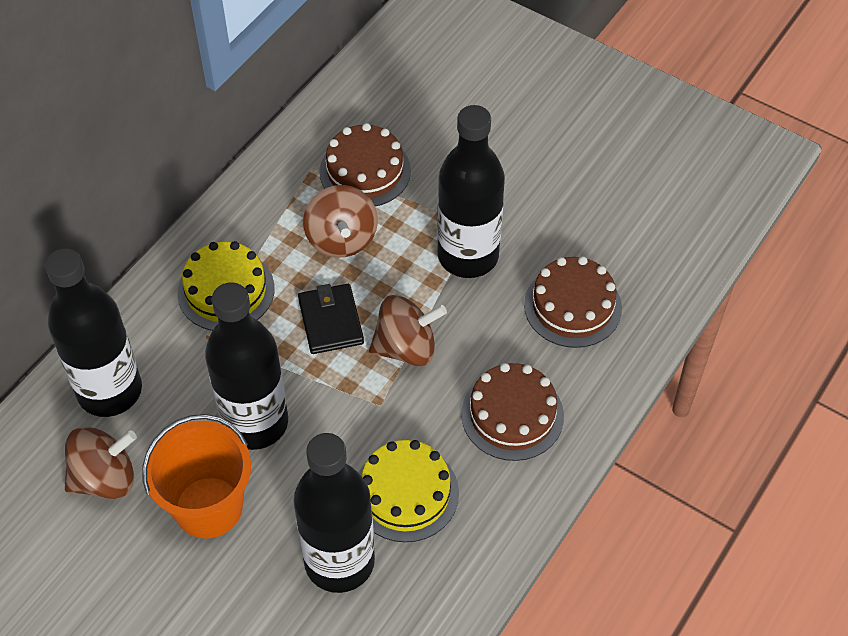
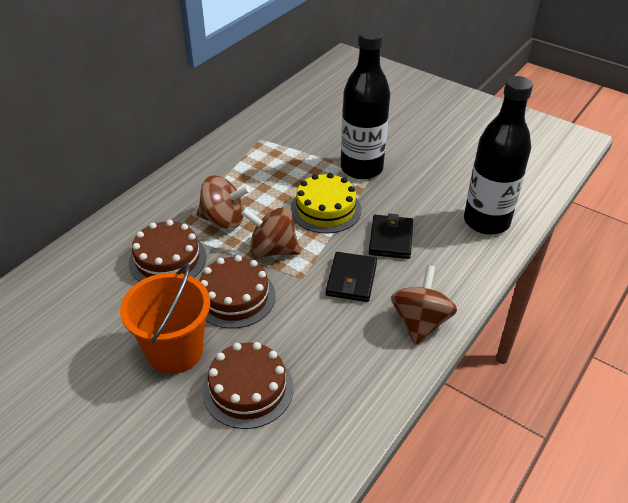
black bottle: 4 -> 2
black wallet: 1 -> 2
yellow cake: 2 -> 1

